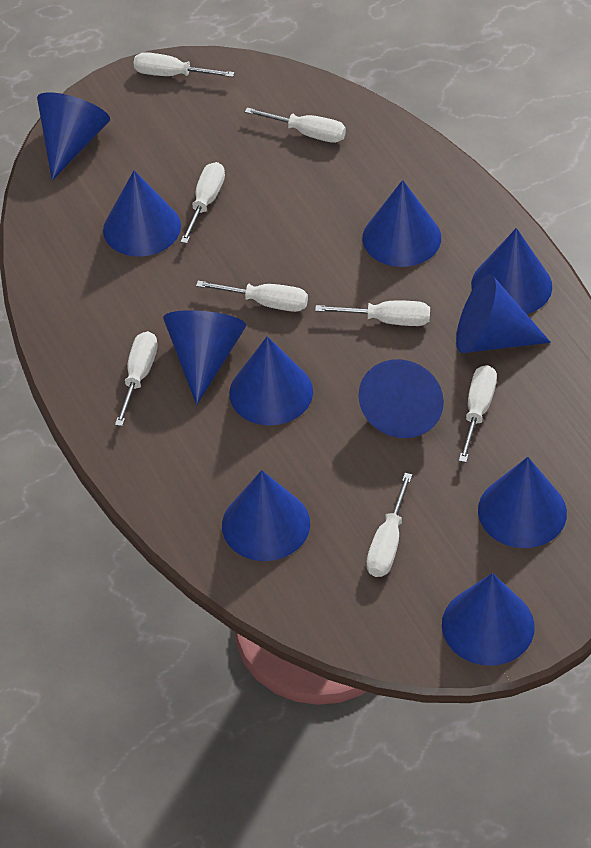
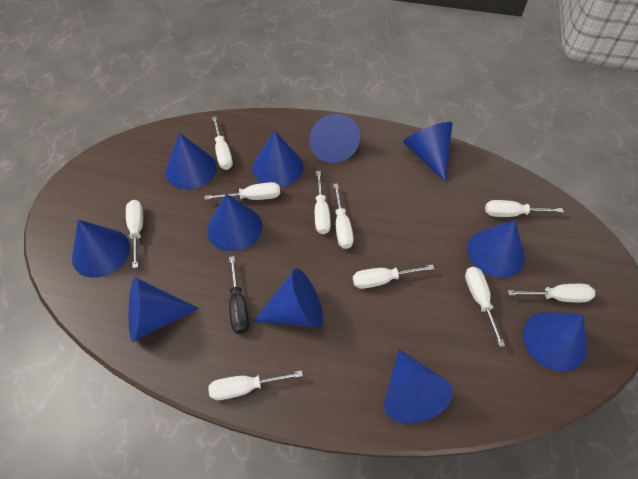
black screwdriver: 0 -> 1
white screwdriver: 8 -> 10

